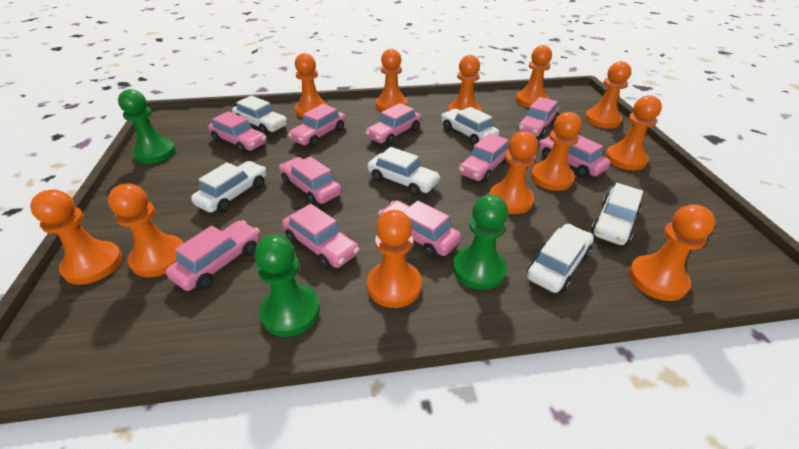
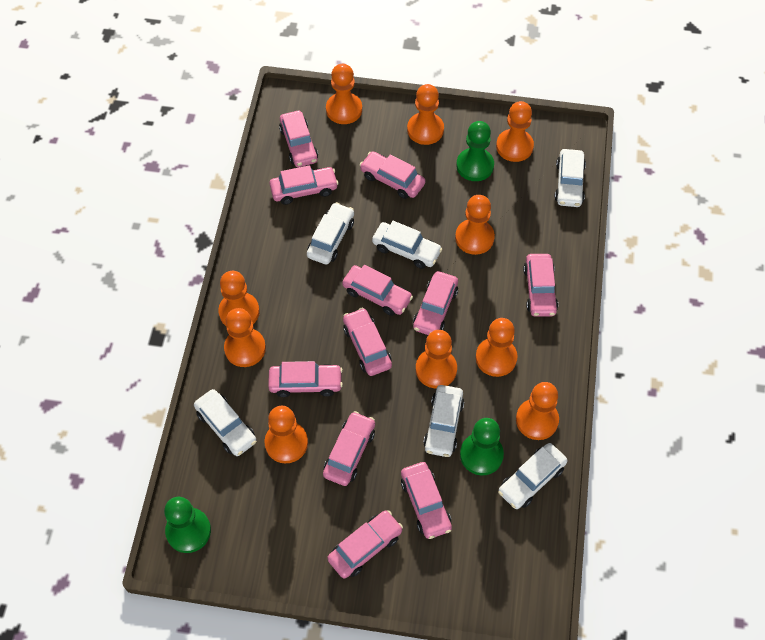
orange pawn: 12 -> 10
pink car: 10 -> 11

